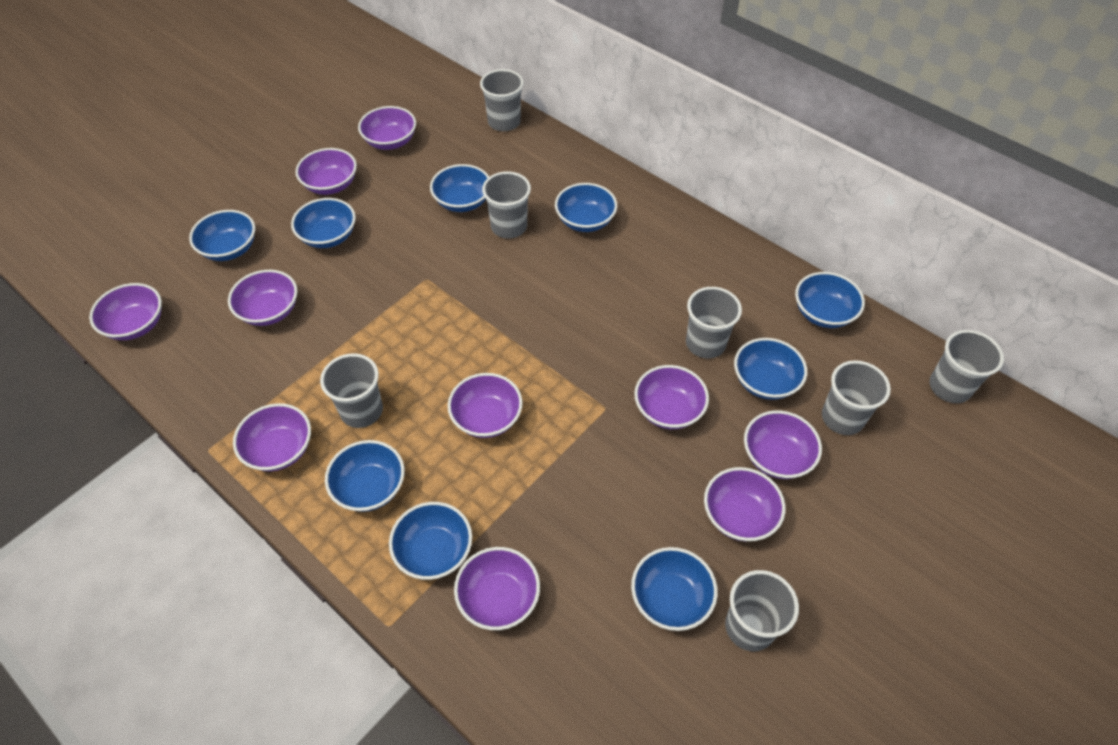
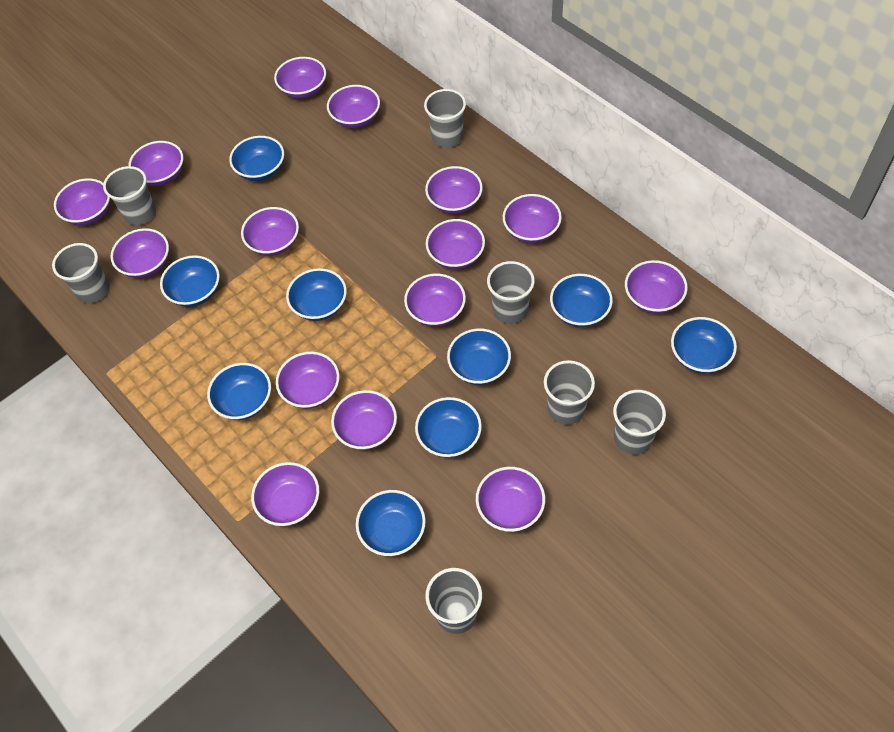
purple bowl: 10 -> 15

